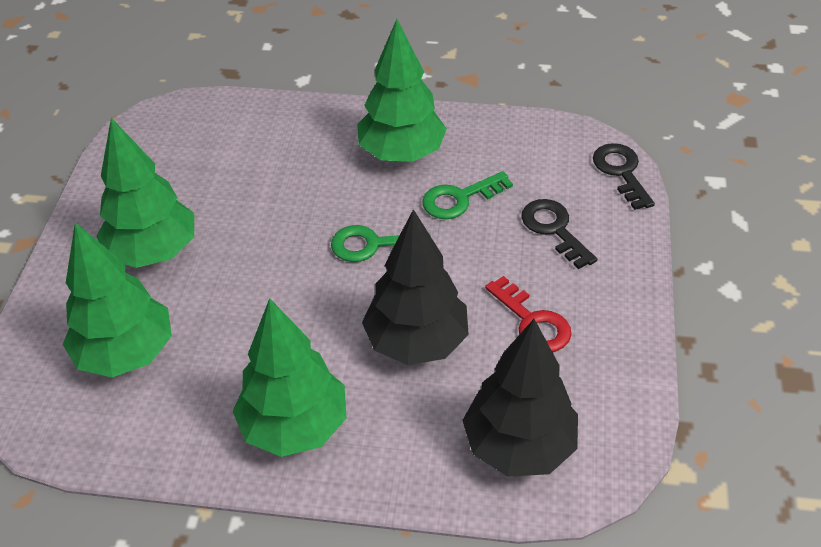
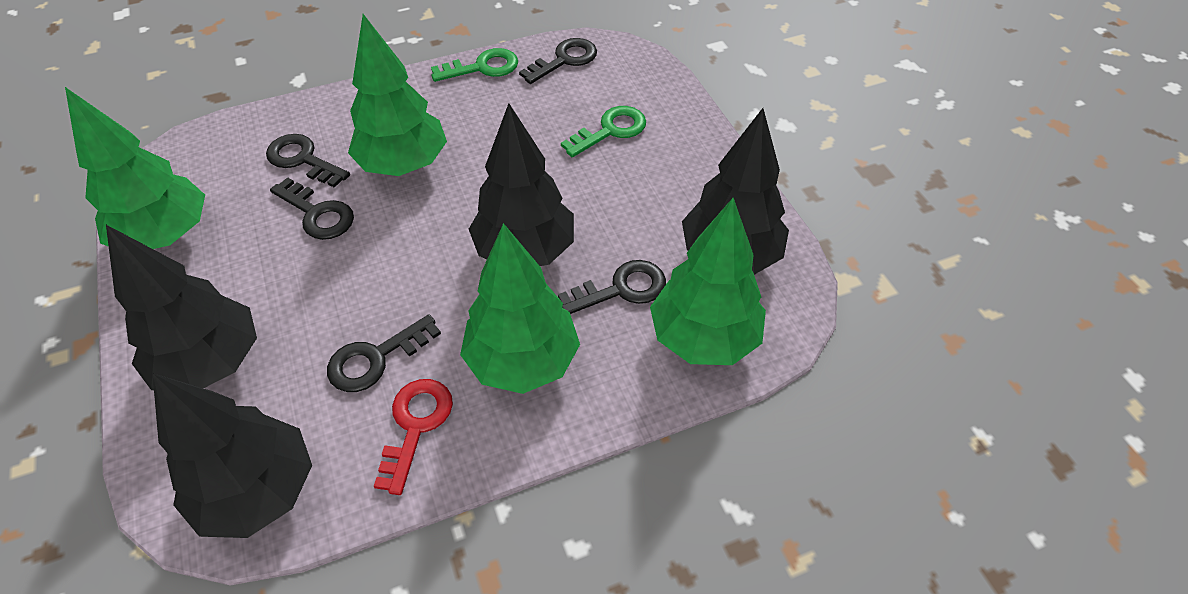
black key: 2 -> 5
black tree: 2 -> 4

